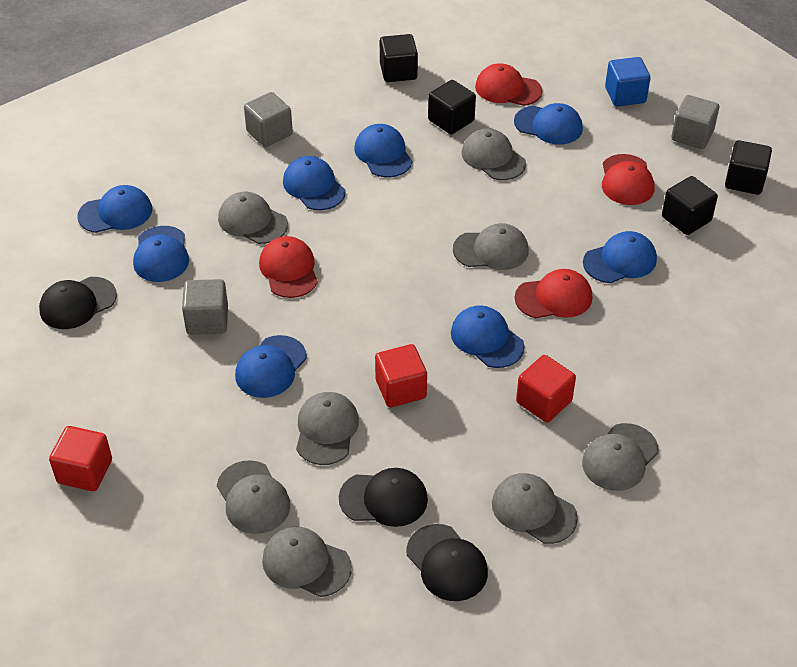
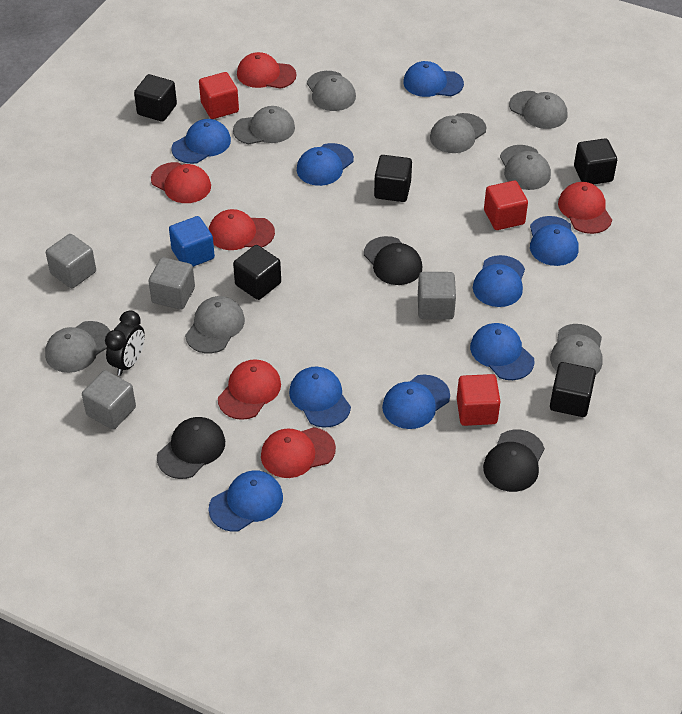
black clock: 0 -> 1
black cube: 4 -> 5
blue cap: 8 -> 9
grey cube: 3 -> 4
red cap: 4 -> 6

